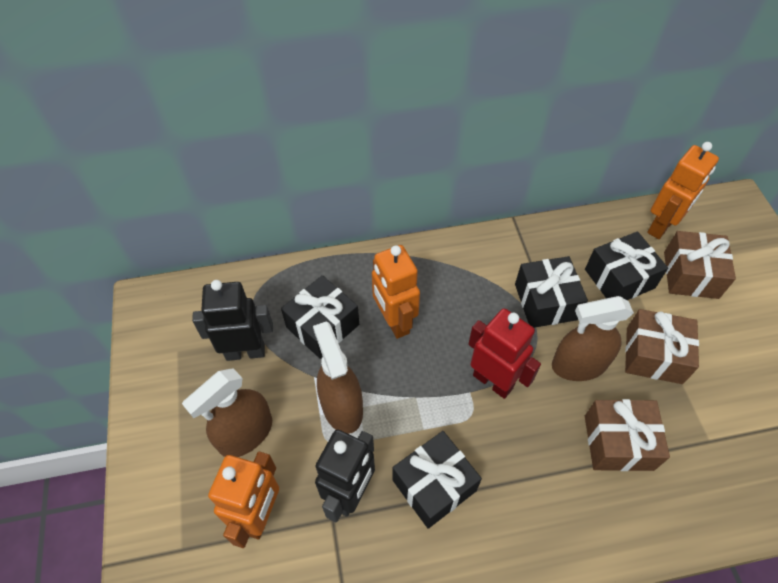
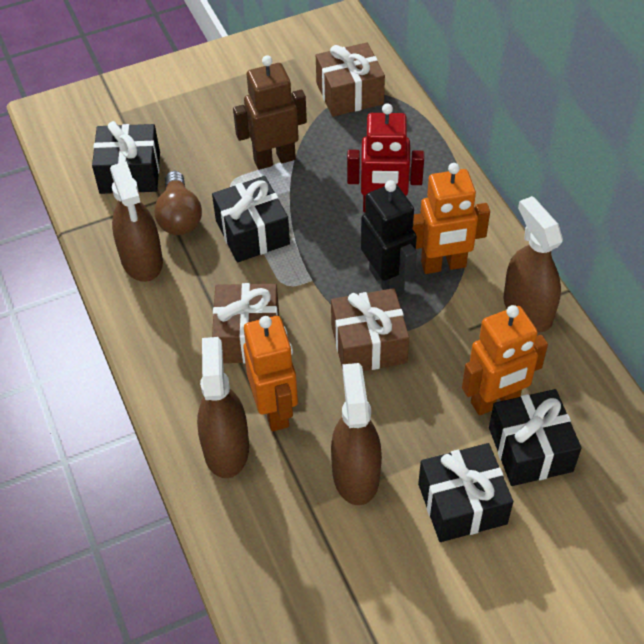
black robot: 2 -> 1
brown light bulb: 0 -> 1
brown robot: 0 -> 1
brown spray bottle: 3 -> 4

